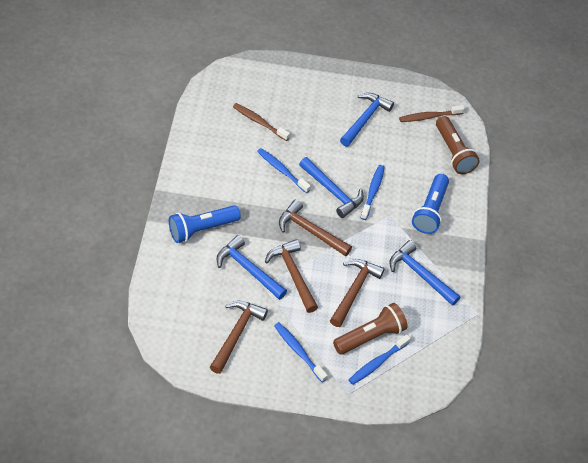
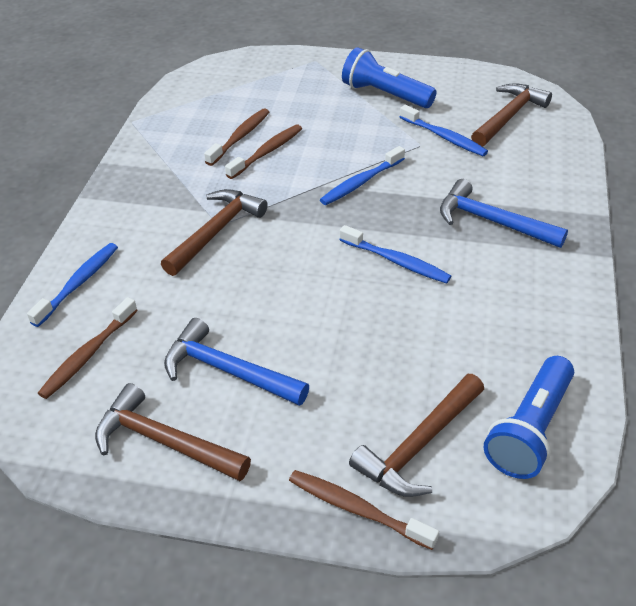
blue hammer: 4 -> 2
brown flashlight: 2 -> 0
brown toothbrush: 2 -> 4

